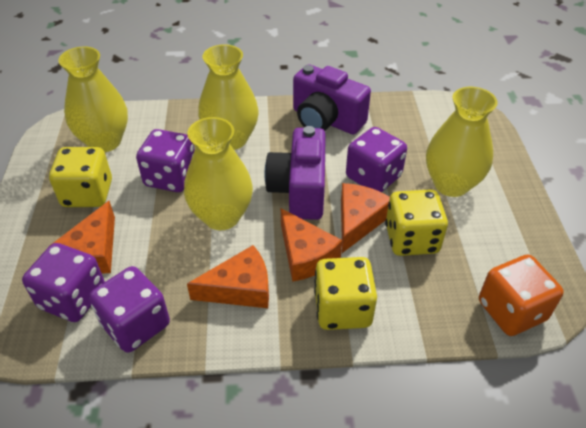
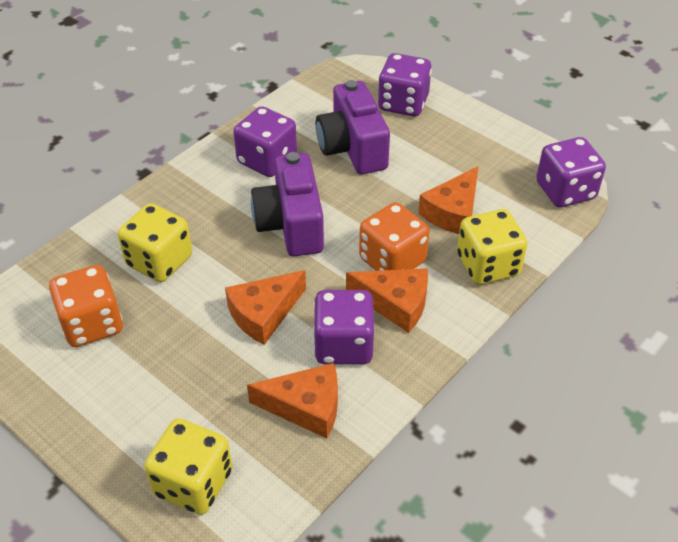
orange dice: 1 -> 2
yellow vase: 4 -> 0

